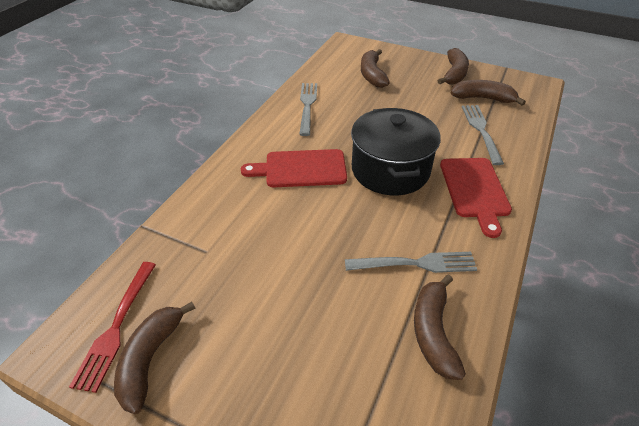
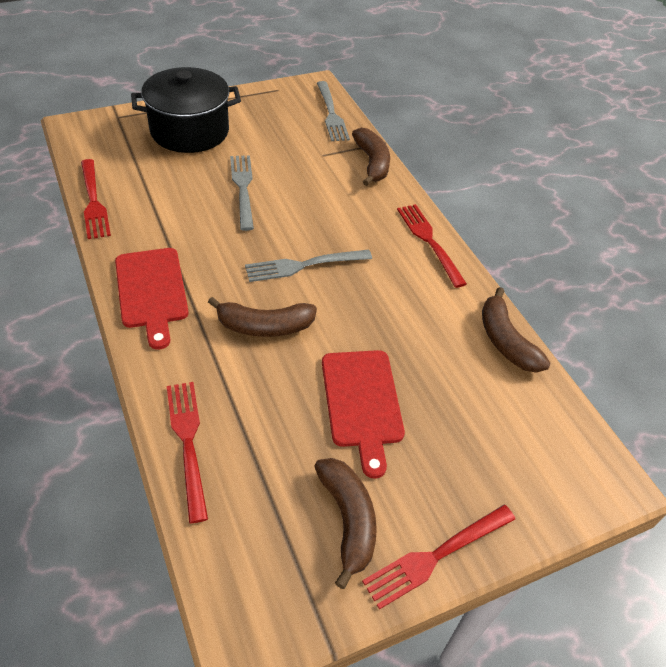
brown banana: 5 -> 4
red fork: 1 -> 4

